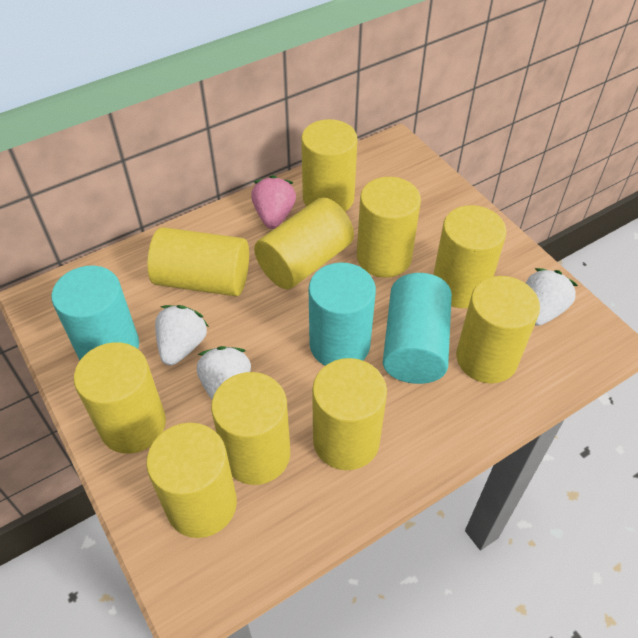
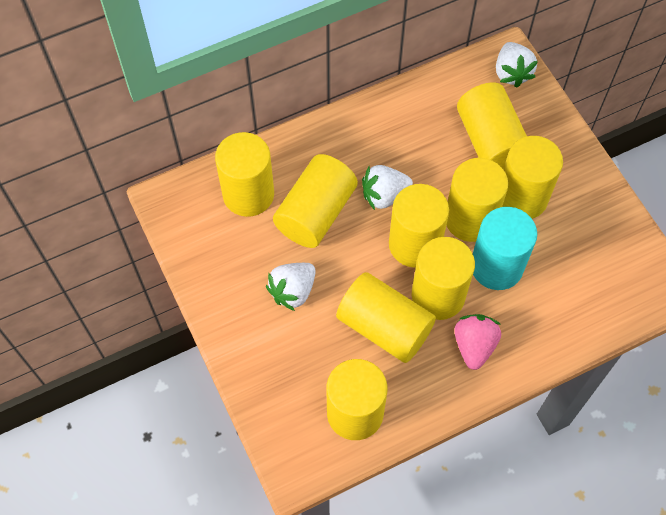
turquoise cylinder: 3 -> 1
yellow cylinder: 10 -> 9

